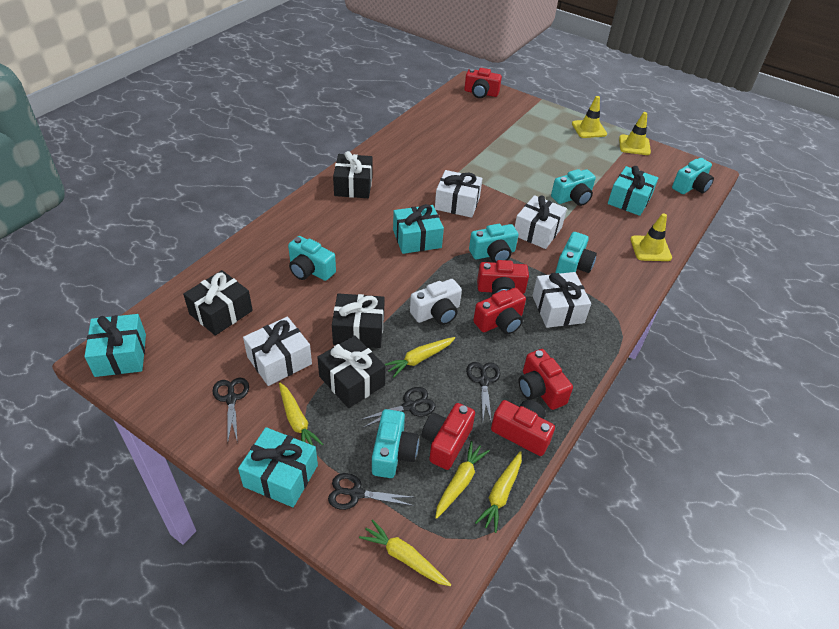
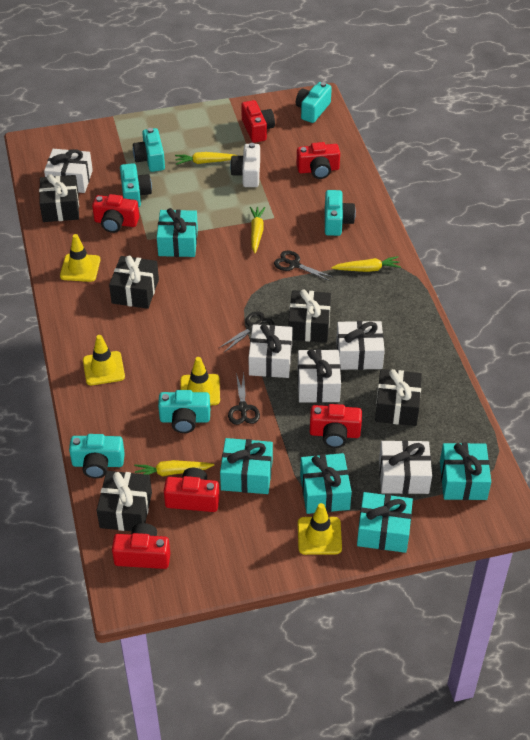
black gift: 4 -> 5
black scissors: 4 -> 3
turquoise gift: 4 -> 5
white gift: 4 -> 5
yellow carrot: 5 -> 4
yellow traffic cone: 3 -> 4

